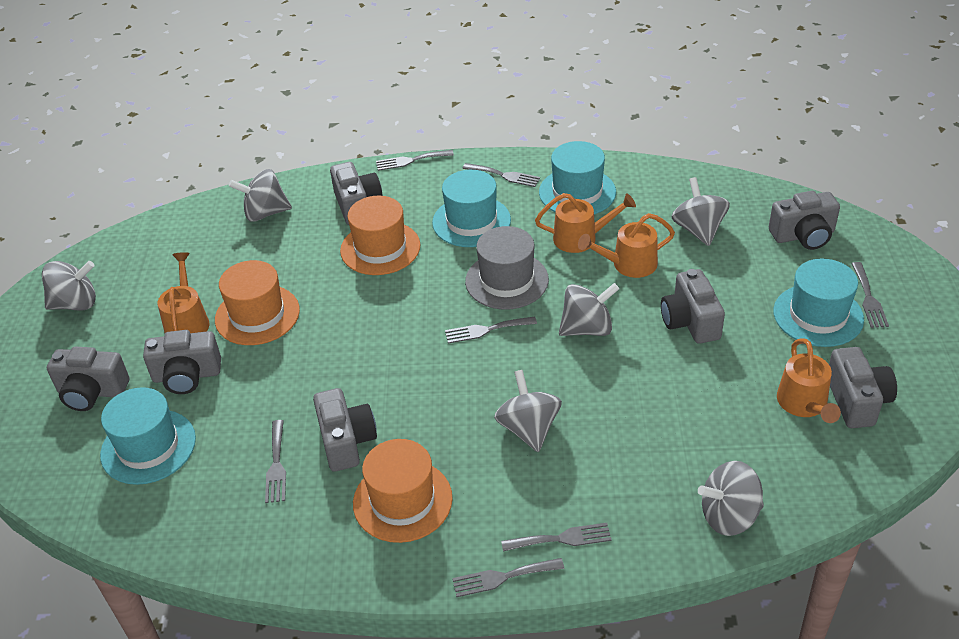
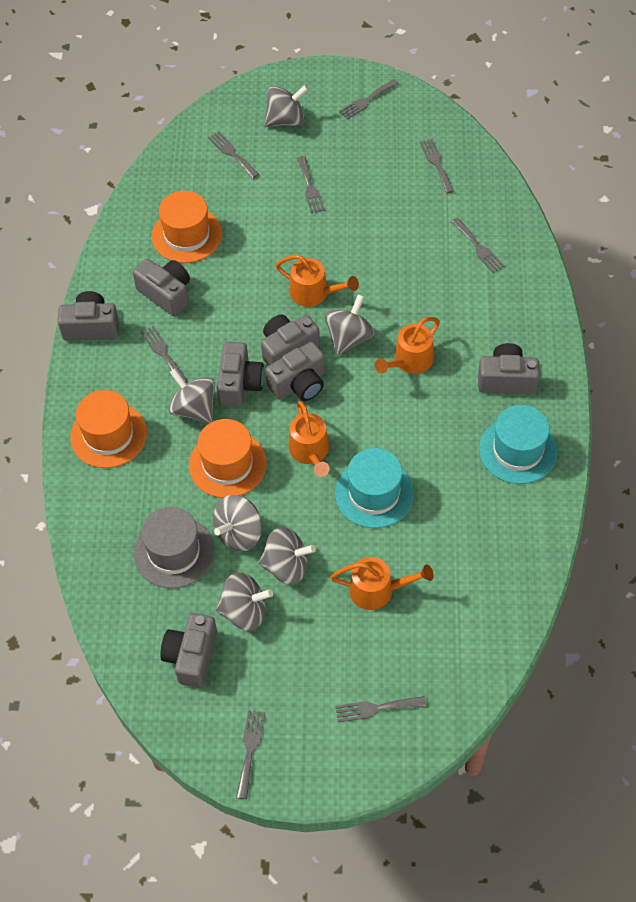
grey fork: 7 -> 8
turquoise hat: 4 -> 2

